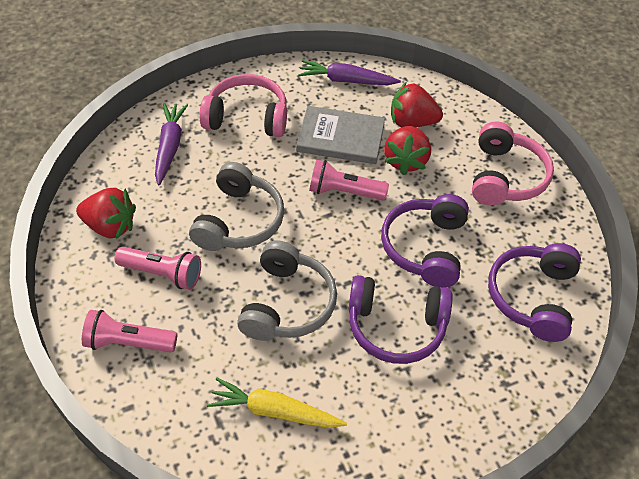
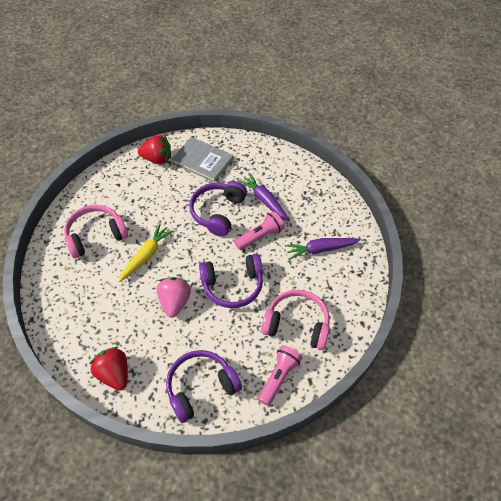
grey headphones: 2 -> 0
pink flashlight: 3 -> 2
pink strawberry: 0 -> 1
red strawberry: 3 -> 2

